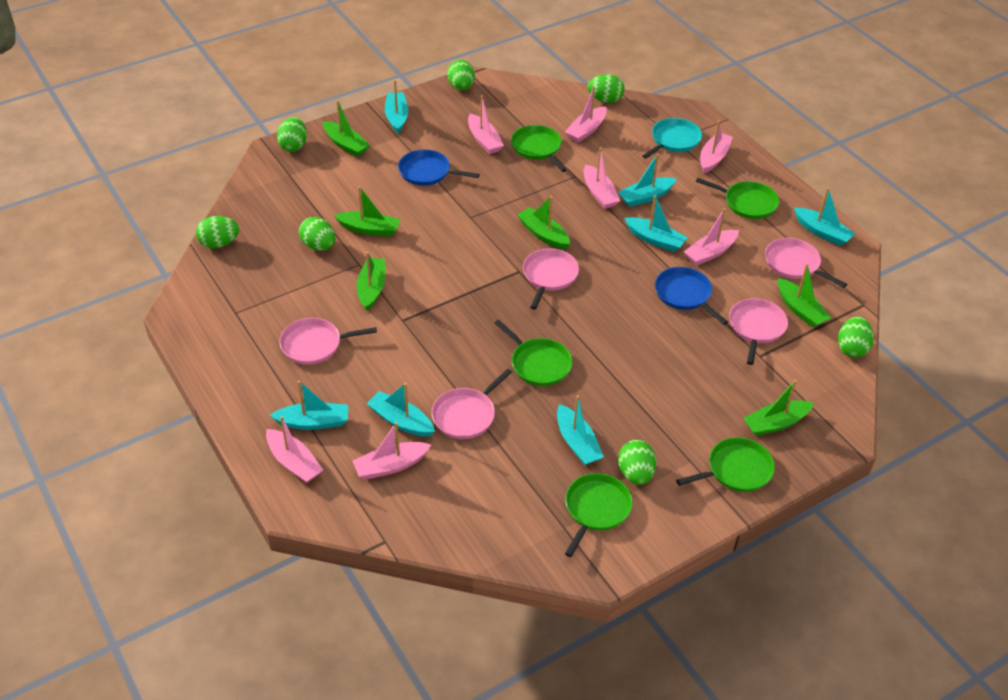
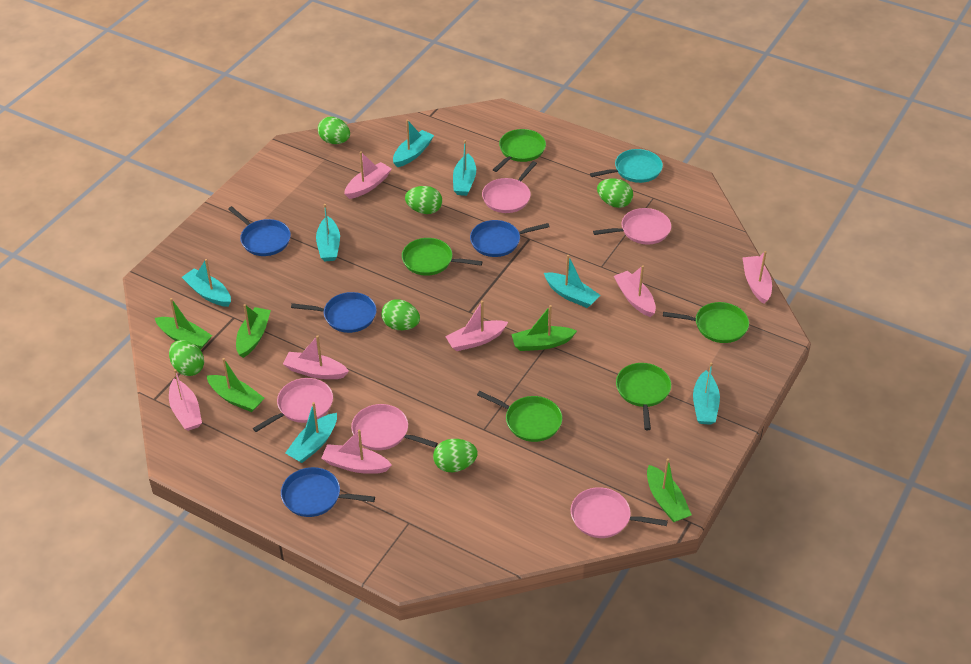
blue pan: 2 -> 4
green boat: 6 -> 5
green egg: 7 -> 6

